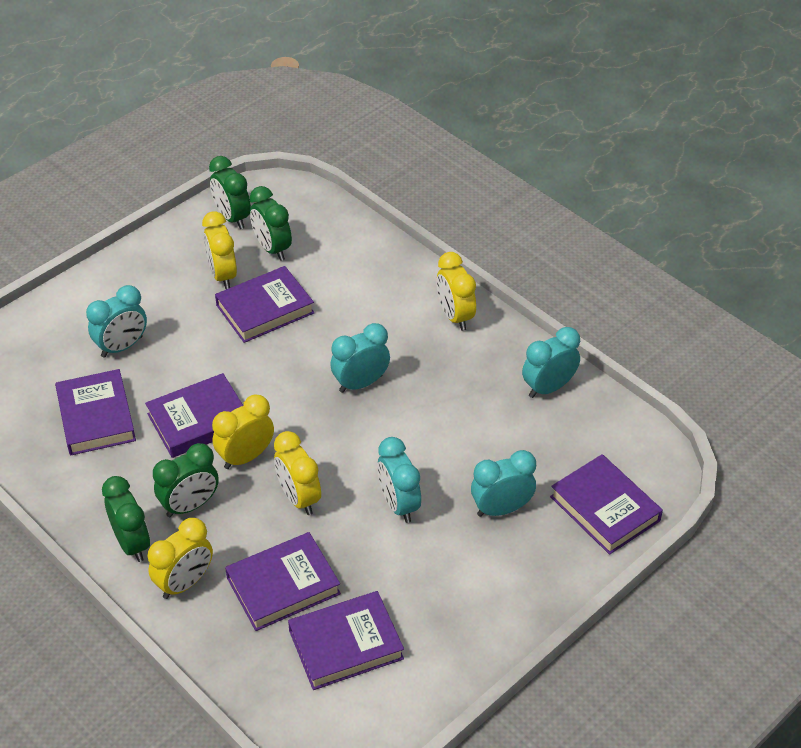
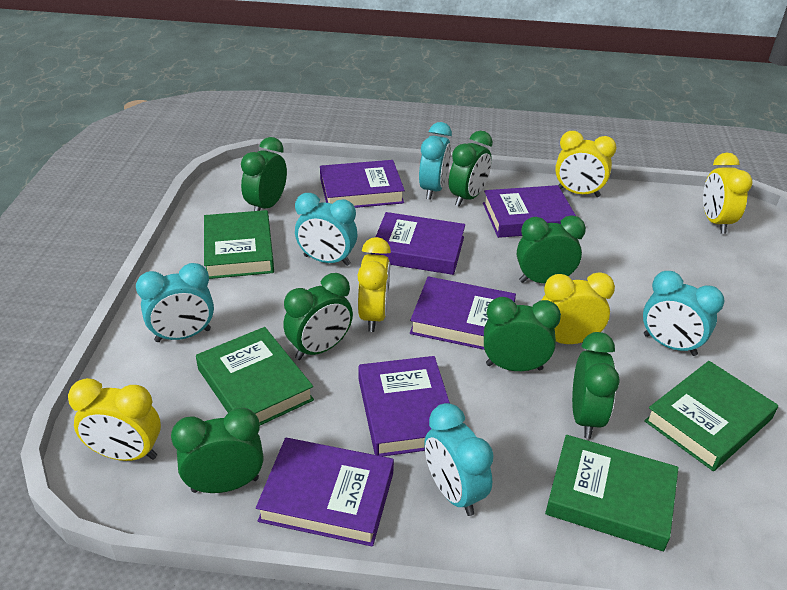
green book: 0 -> 4
green clock: 4 -> 7

